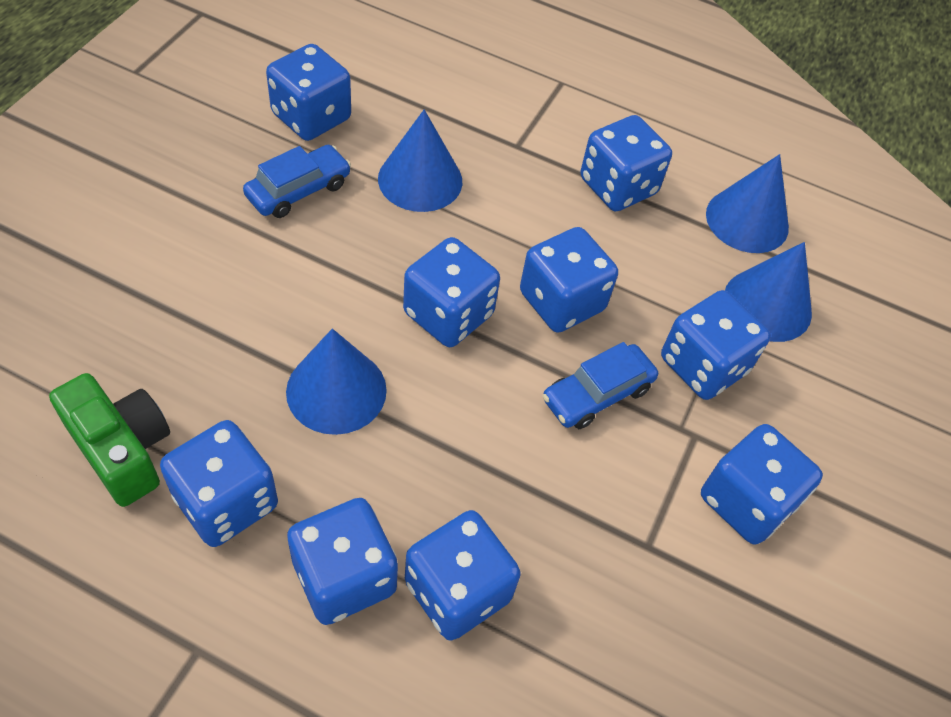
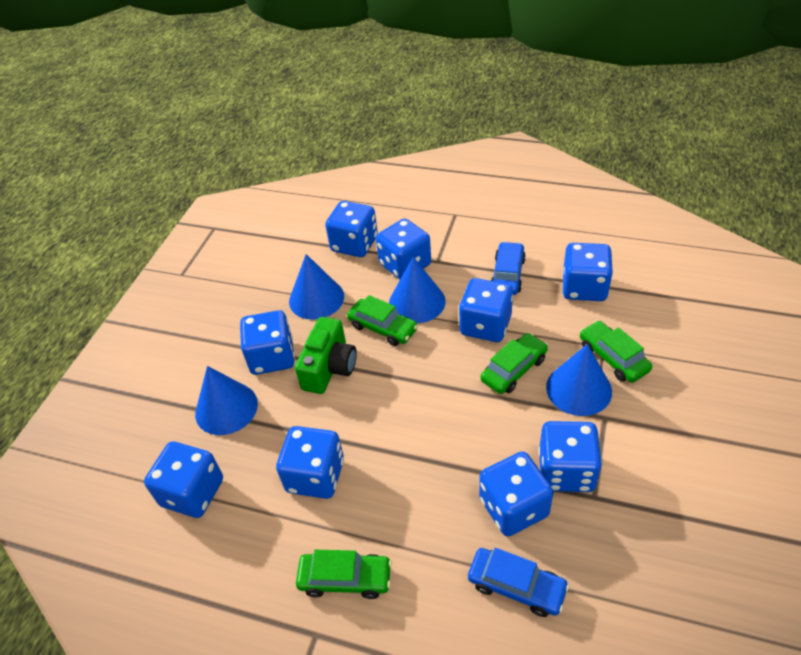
green car: 0 -> 4

